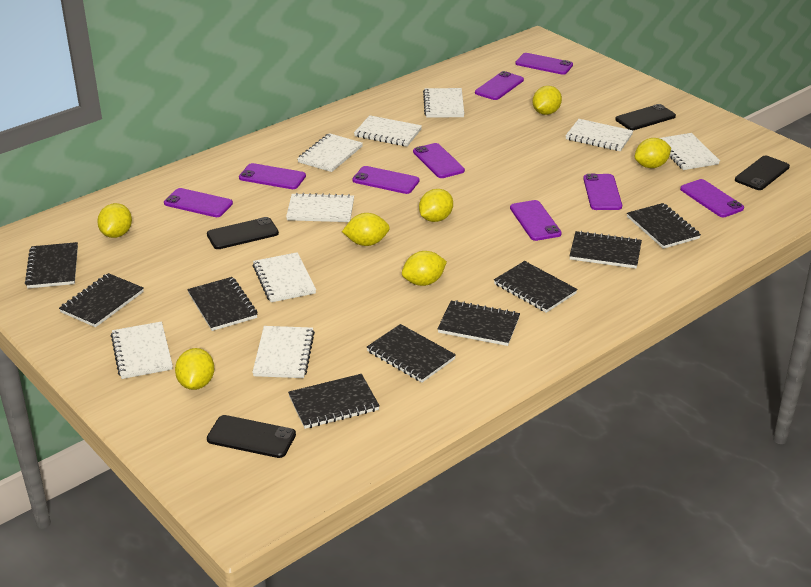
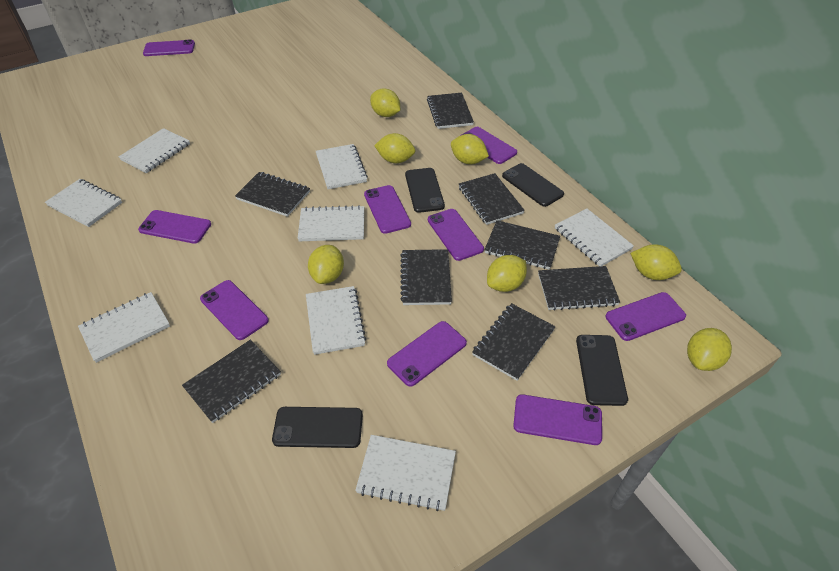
black notebook: 9 -> 8
white notebook: 9 -> 8

